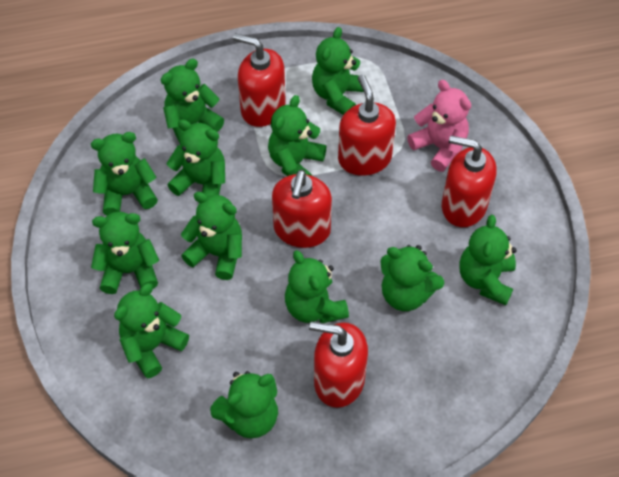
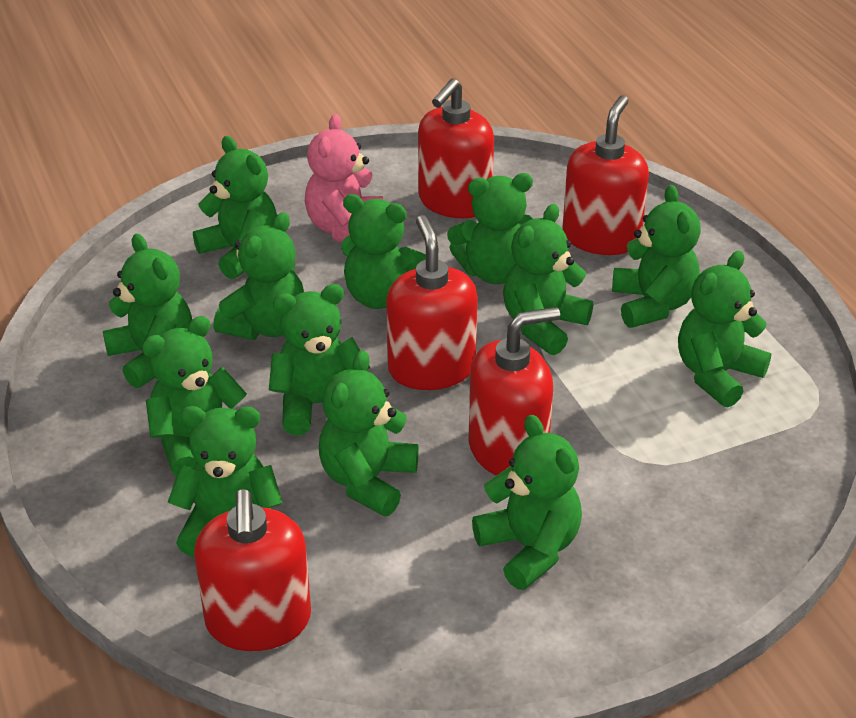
green teddy bear: 12 -> 13

